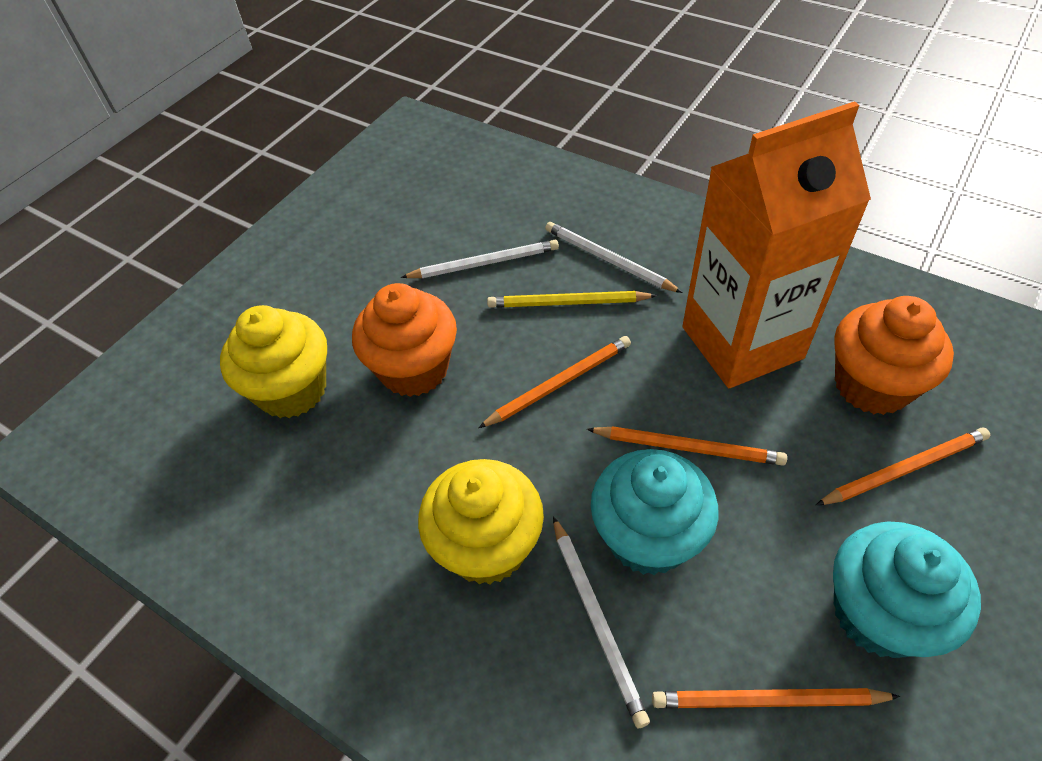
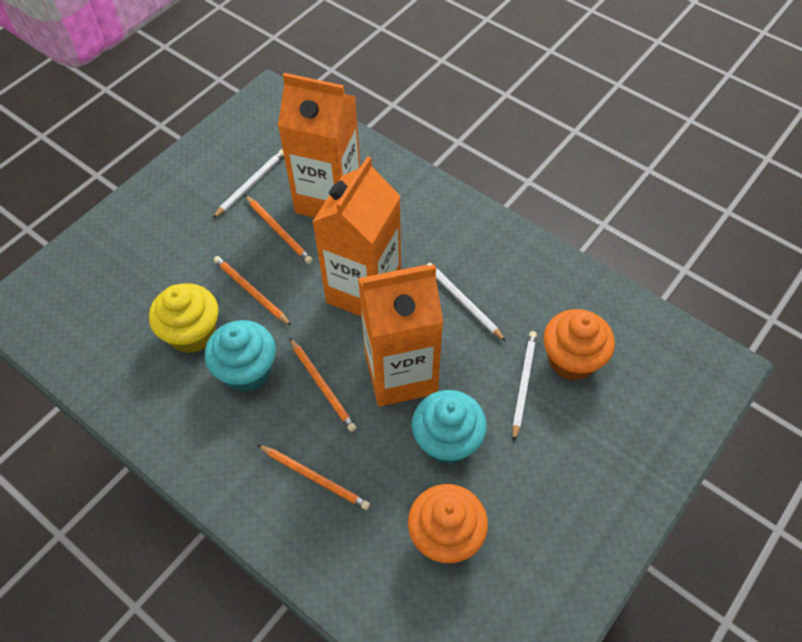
orange carton: 1 -> 3
yellow cupcake: 2 -> 1
yellow pencil: 1 -> 0

